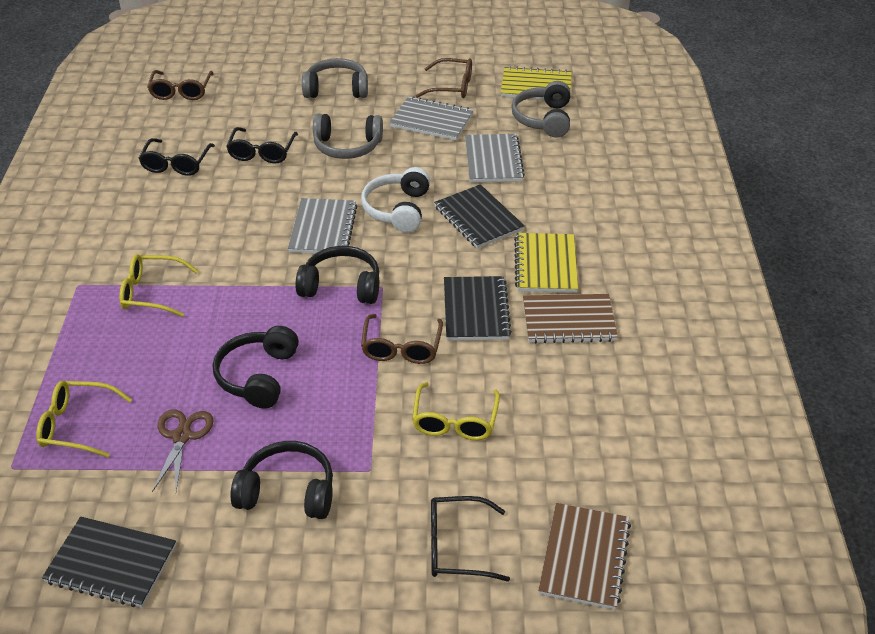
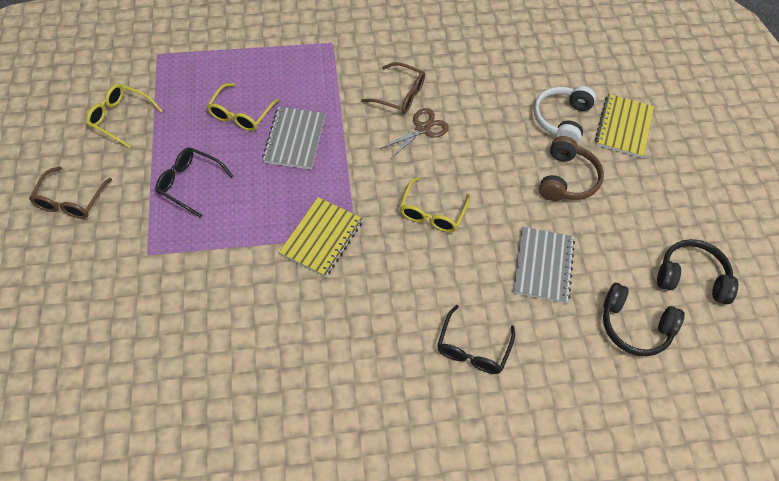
black glasses: 3 -> 2
black headphones: 3 -> 2
black notebook: 3 -> 0
brown glasses: 3 -> 2
brown headphones: 0 -> 1
brown notebook: 2 -> 0
grey headphones: 3 -> 0
grey notebook: 3 -> 2

